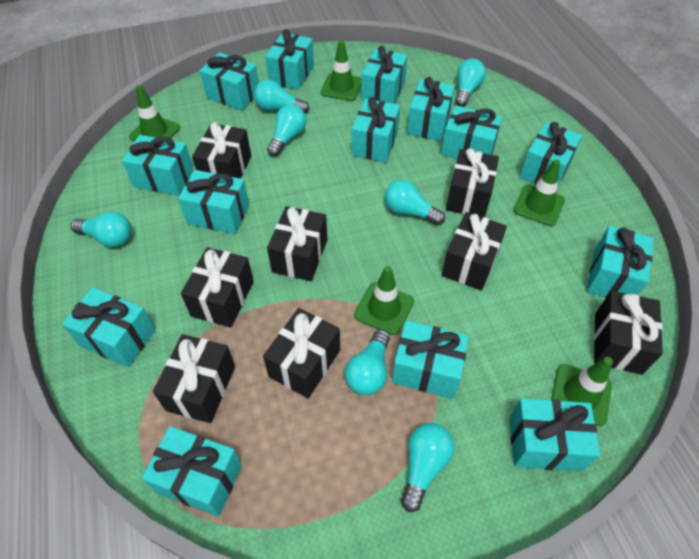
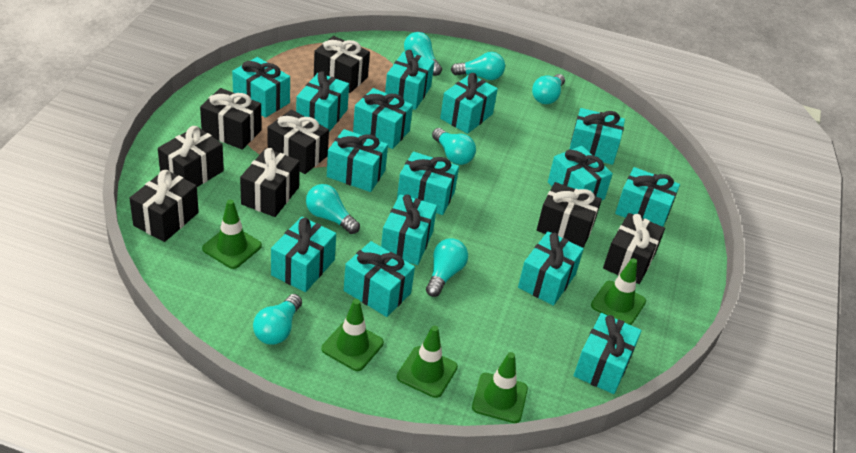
turquoise gift: 14 -> 15

